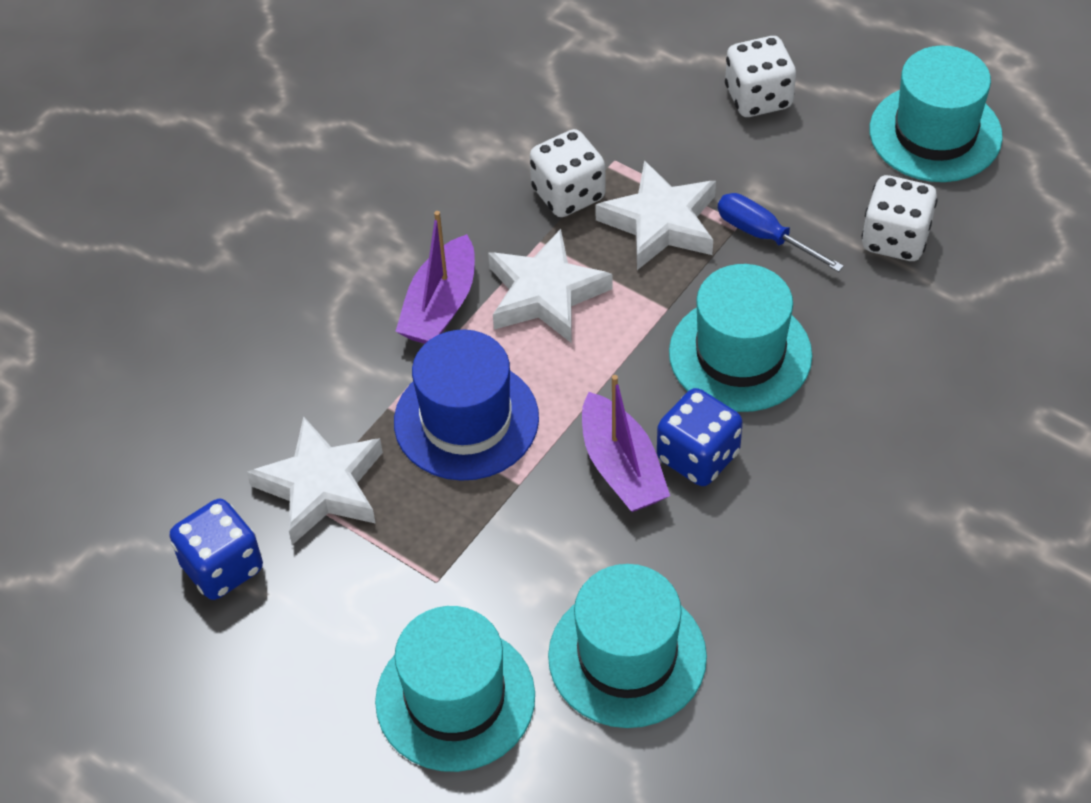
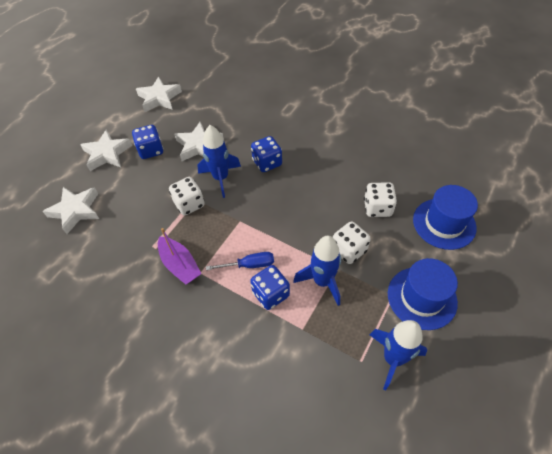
blue dice: 2 -> 3
blue hat: 1 -> 2
blue rocket: 0 -> 3
purple boat: 2 -> 1
turquoise hat: 4 -> 0
white star: 3 -> 4

